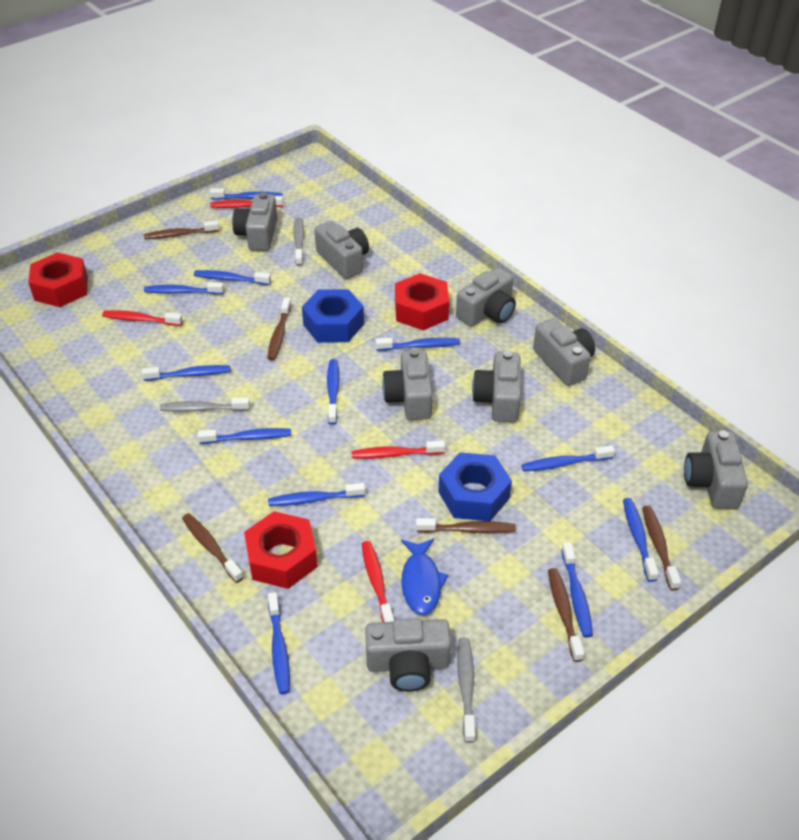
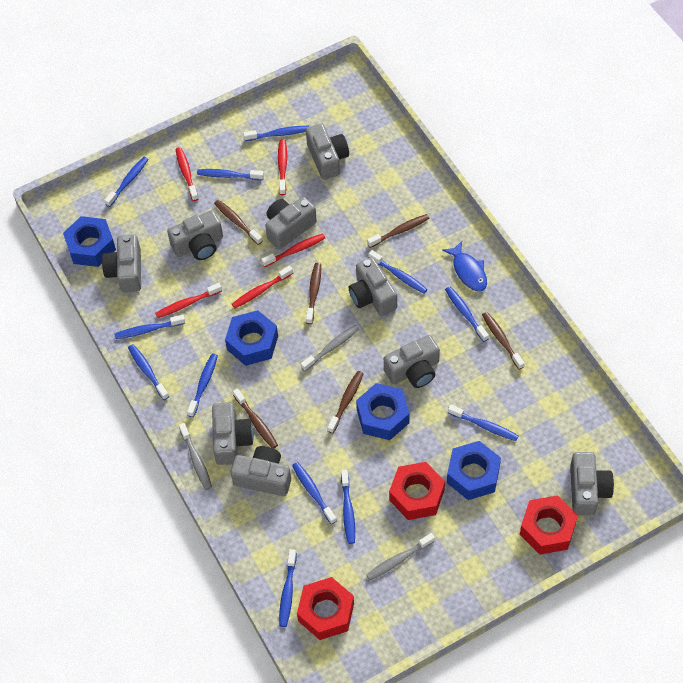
blue nut: 2 -> 4
grey camera: 8 -> 9
red toothbrush: 4 -> 5

